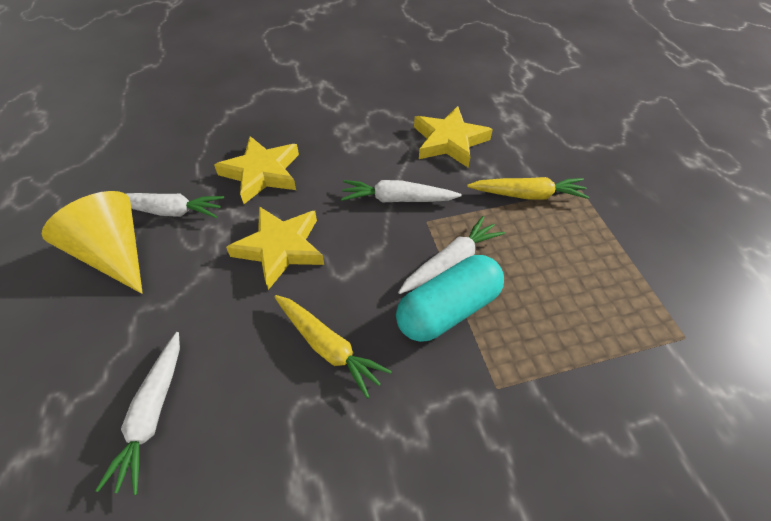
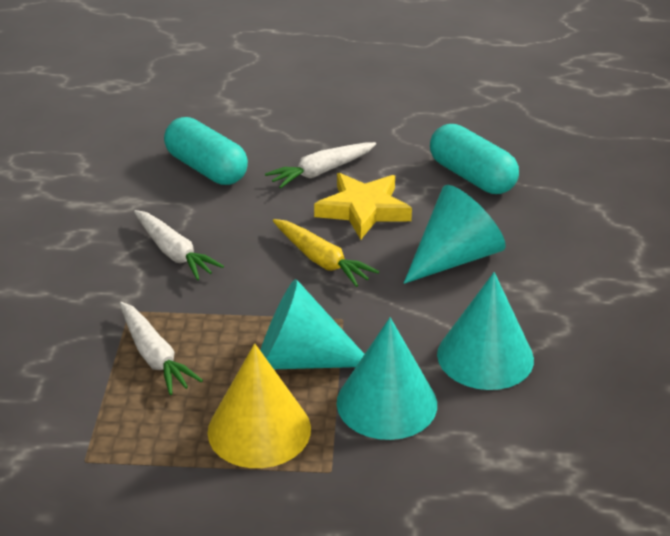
turquoise capsule: 1 -> 2
turquoise cone: 0 -> 4
white carrot: 4 -> 3
yellow carrot: 2 -> 1
yellow star: 3 -> 1

